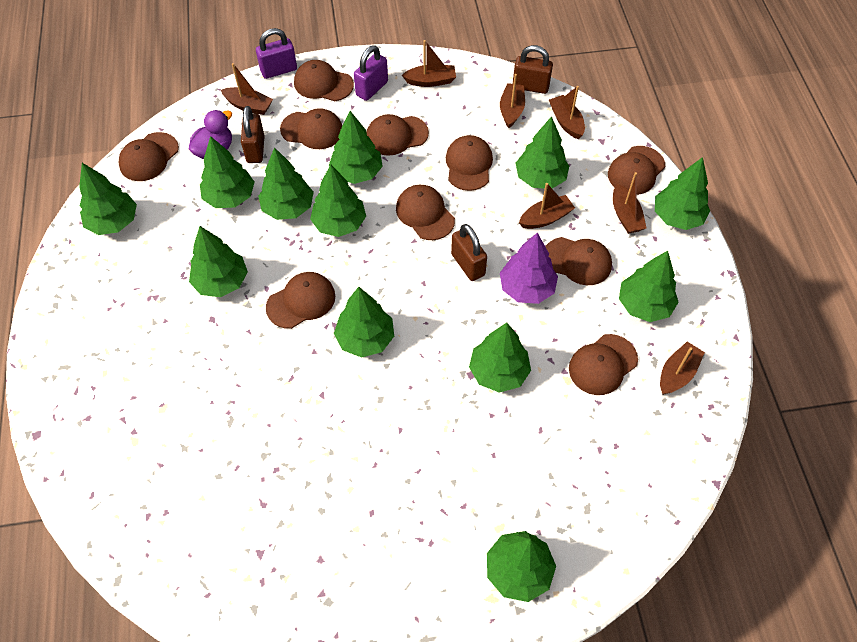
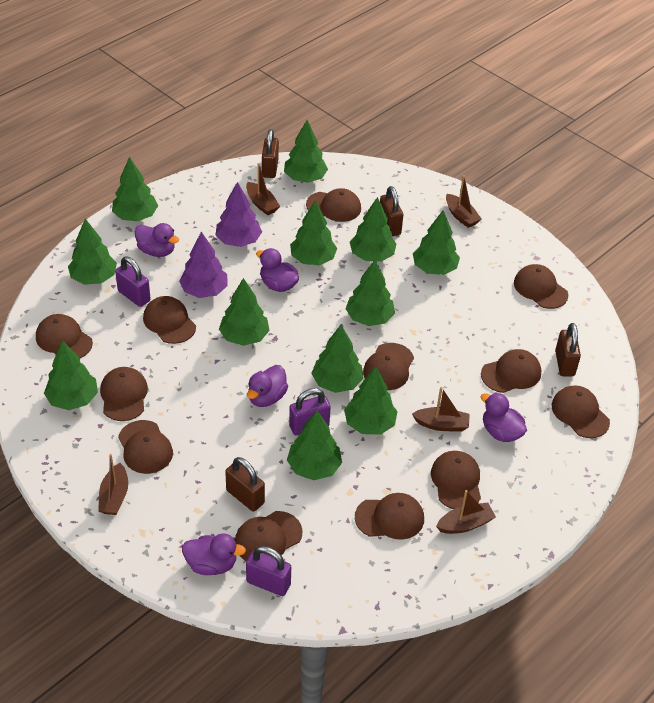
brown boat: 7 -> 5
brown cap: 10 -> 12
brown padlock: 3 -> 4
purple duck: 1 -> 5
purple padlock: 2 -> 3
purple tree: 1 -> 2

